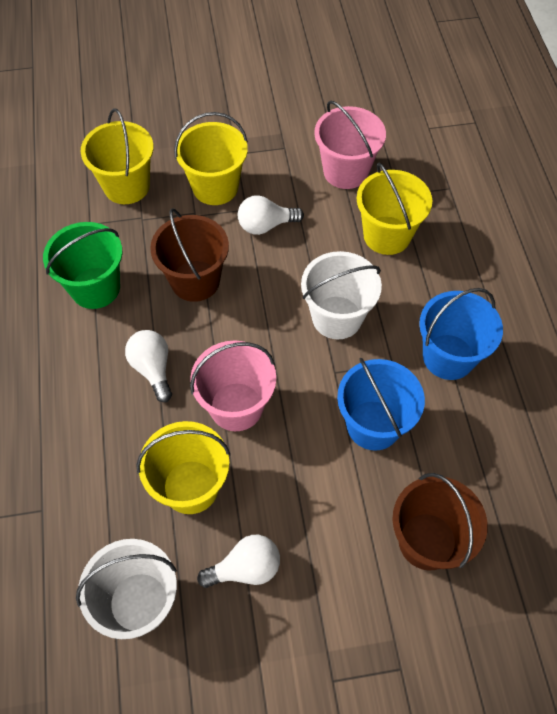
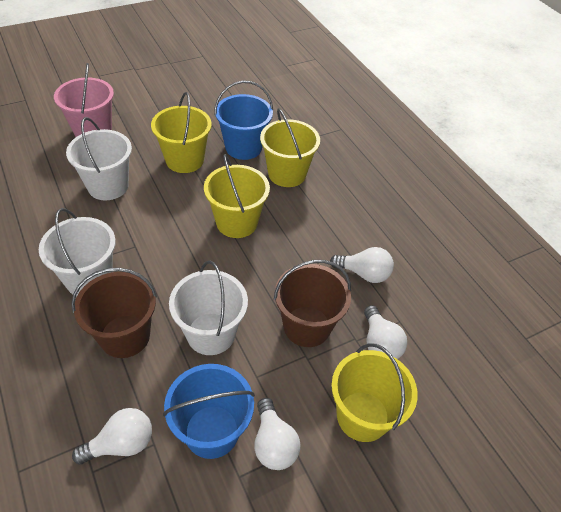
green bucket: 1 -> 0
pink bucket: 2 -> 1
white bucket: 2 -> 3
white light bulb: 3 -> 4

